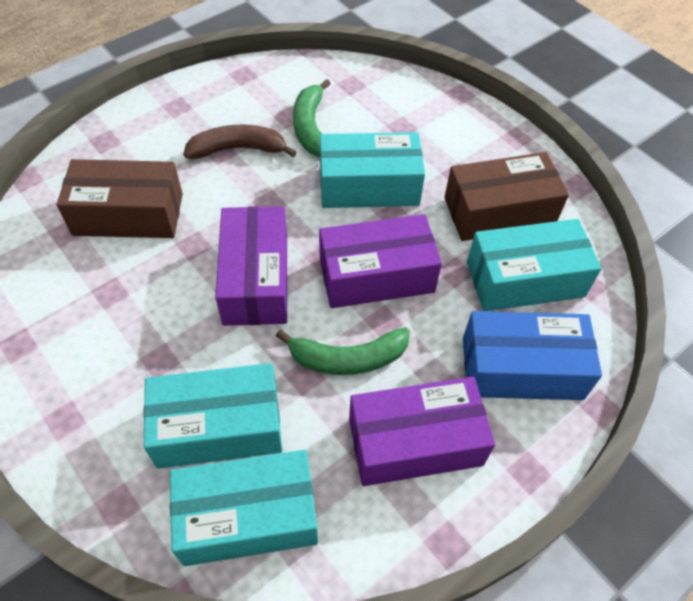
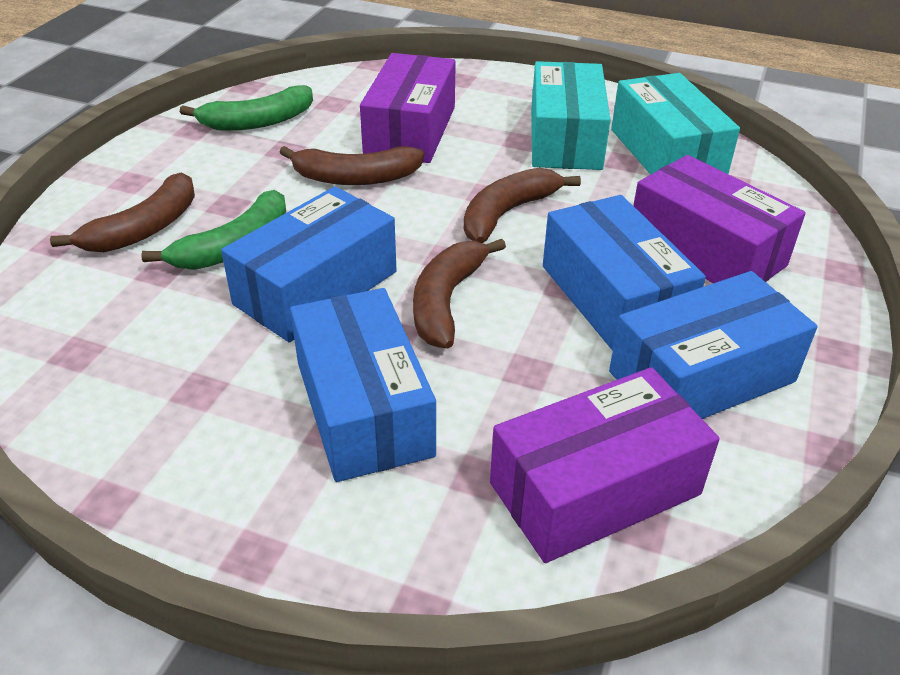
blue box: 1 -> 4
brown banana: 1 -> 4
brown box: 2 -> 0
turquoise box: 4 -> 2

